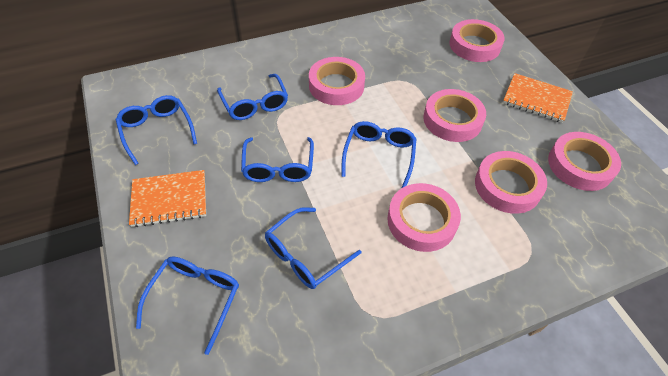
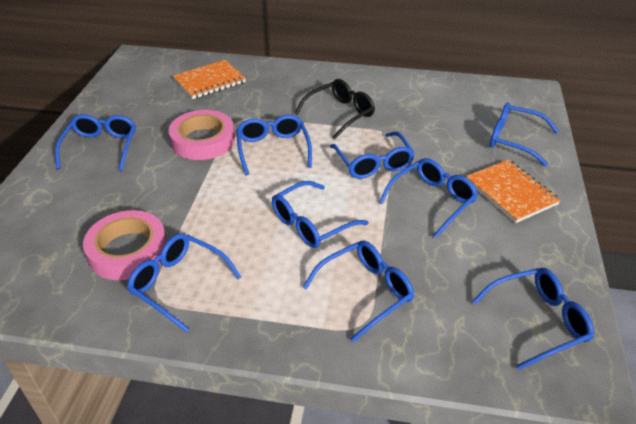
black glasses: 0 -> 1
blue glasses: 6 -> 9
pink tape: 6 -> 2

